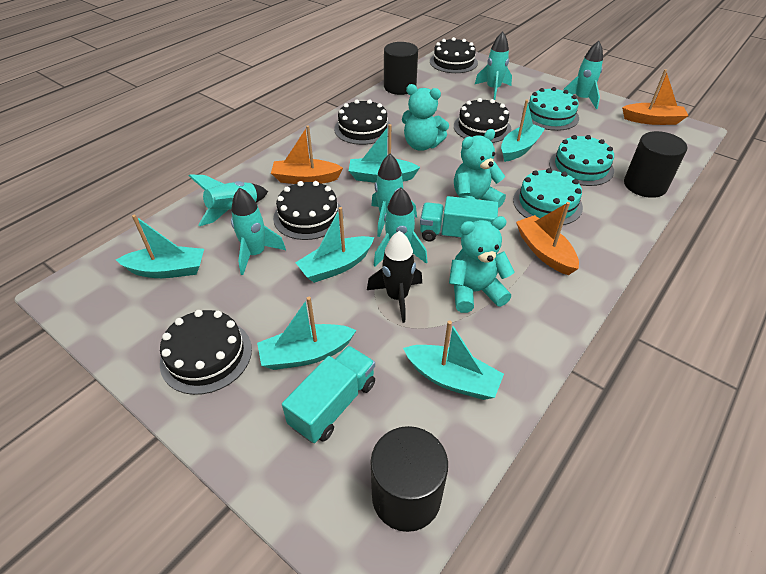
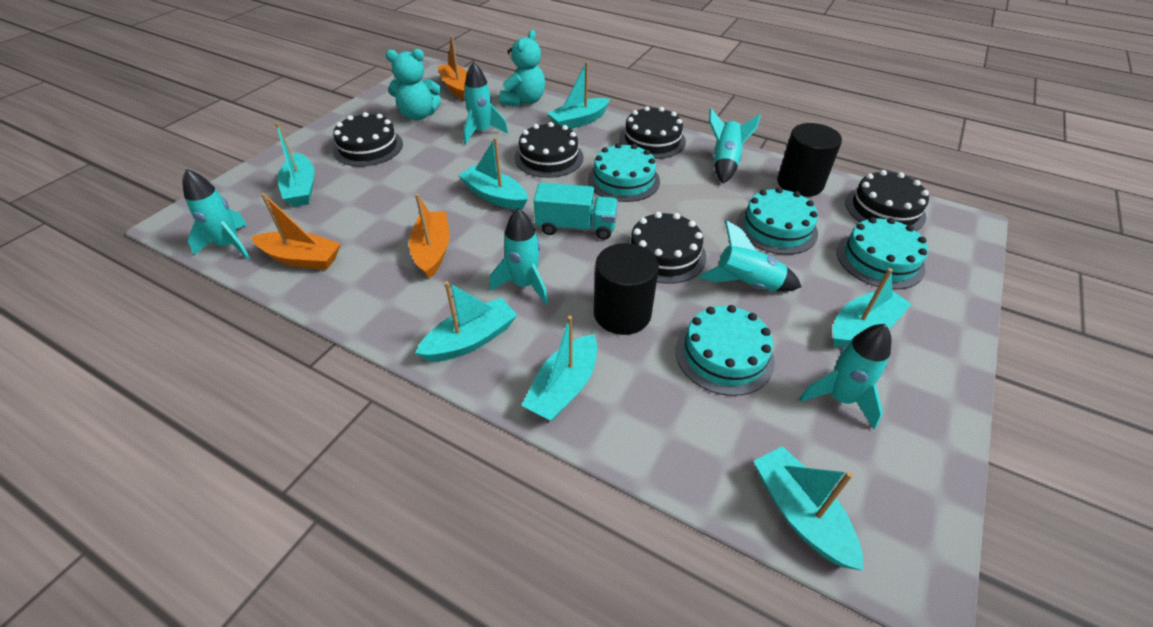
black cylinder: 3 -> 2
black rocket: 1 -> 0
turquoise boat: 6 -> 7
turquoise cake: 3 -> 4
turquoise teddy bear: 3 -> 2
turquoise truck: 2 -> 1

